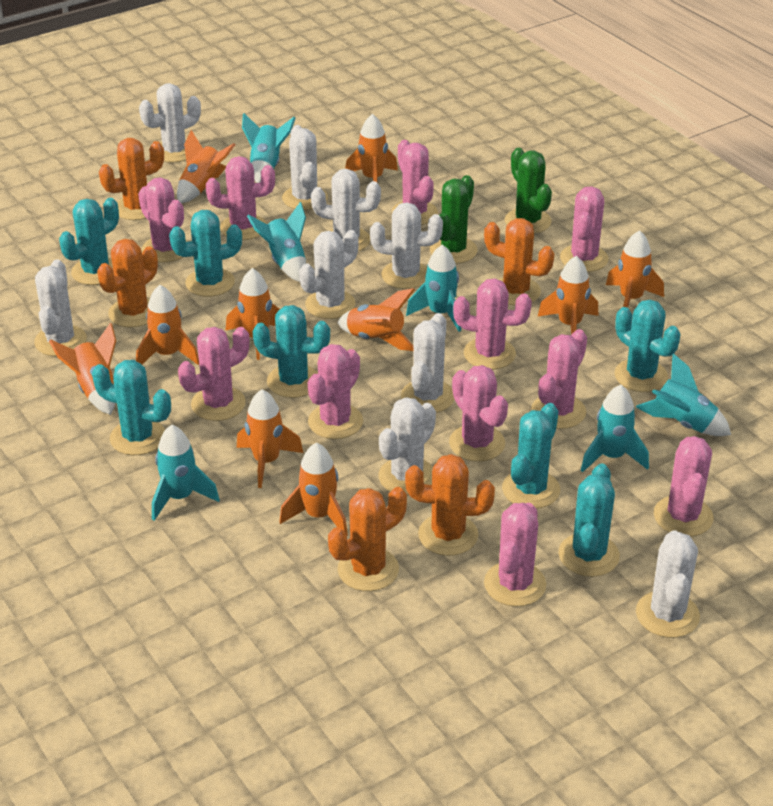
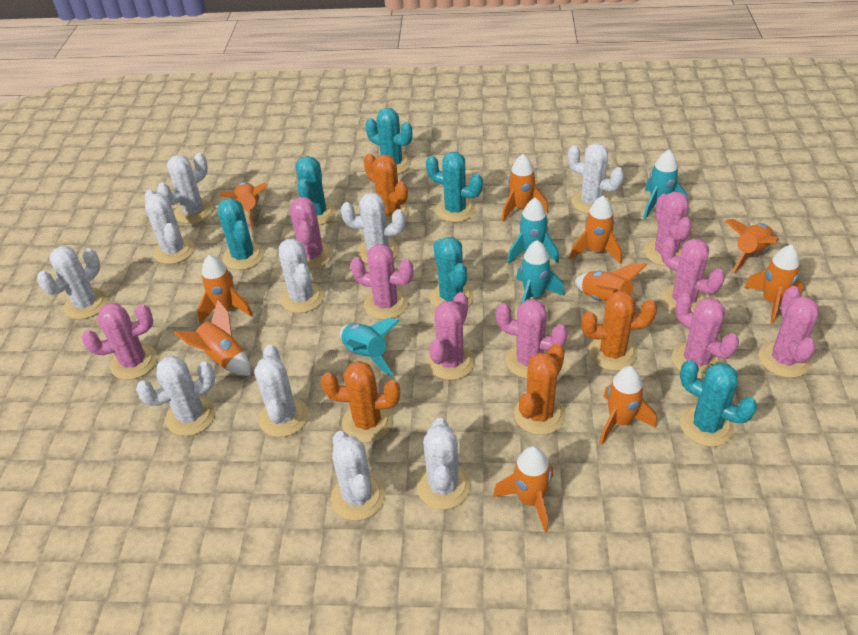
green cactus: 2 -> 0
orange cactus: 5 -> 4
pink cactus: 11 -> 9
turquoise cactus: 7 -> 6
turquoise rocket: 6 -> 4
white cactus: 9 -> 10

